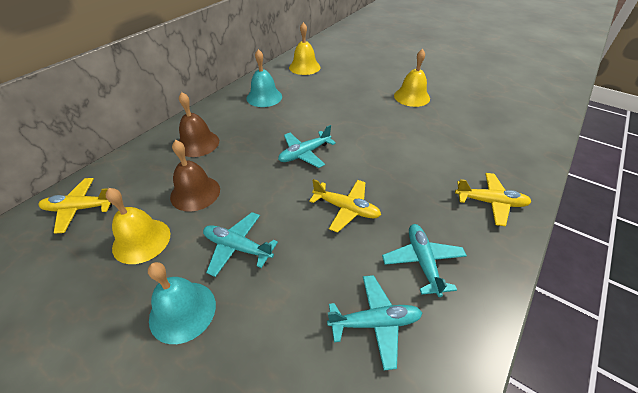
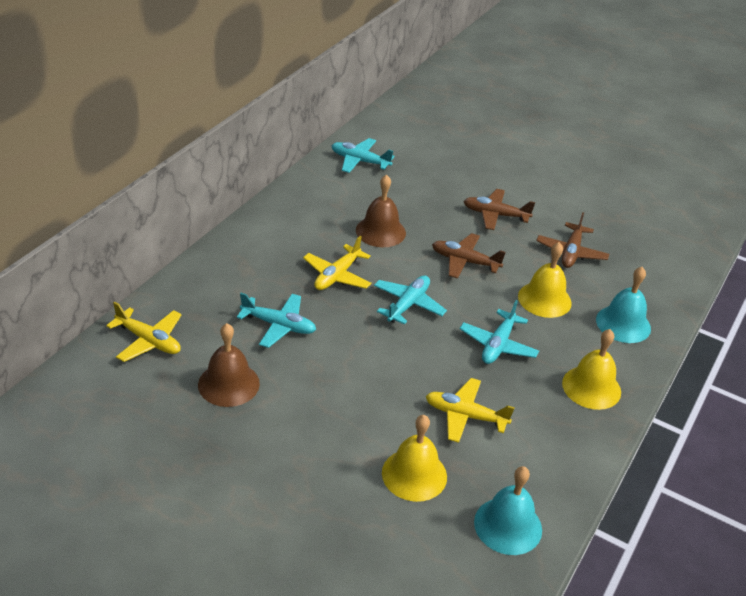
brown plane: 0 -> 3

